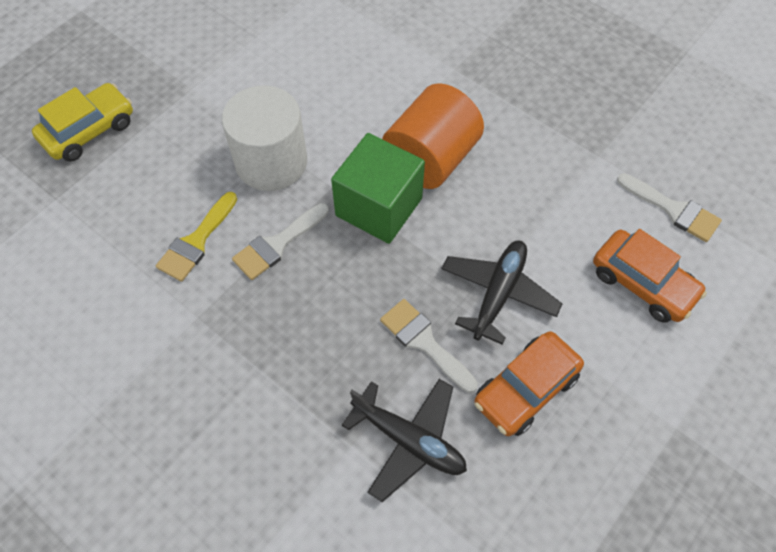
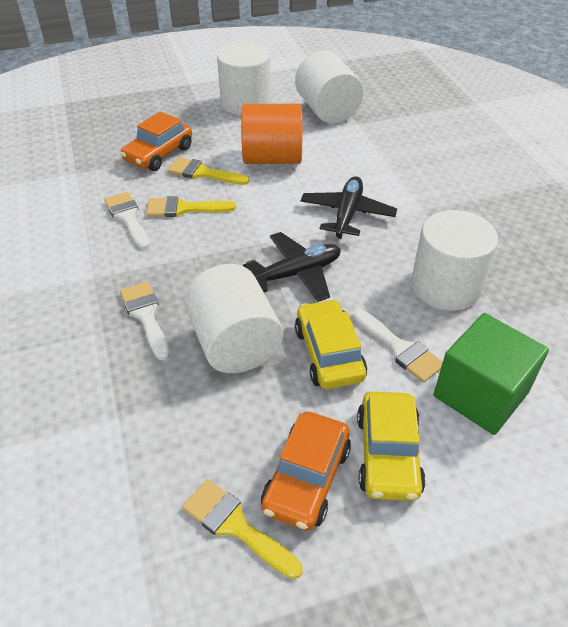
white cylinder: 1 -> 4
yellow brush: 1 -> 3
yellow car: 1 -> 2

